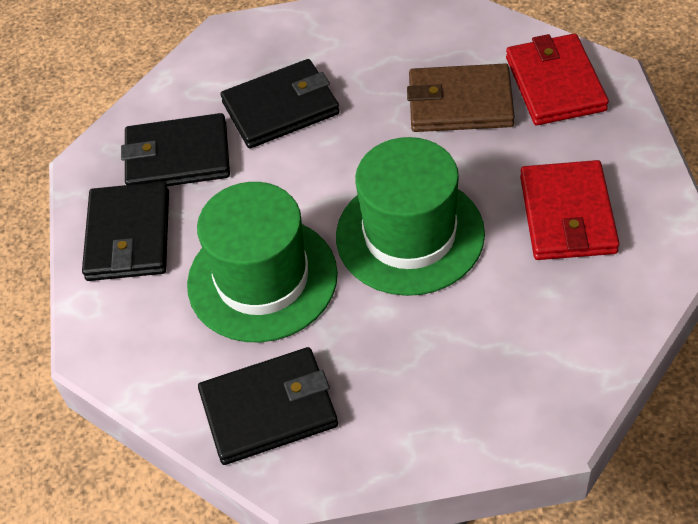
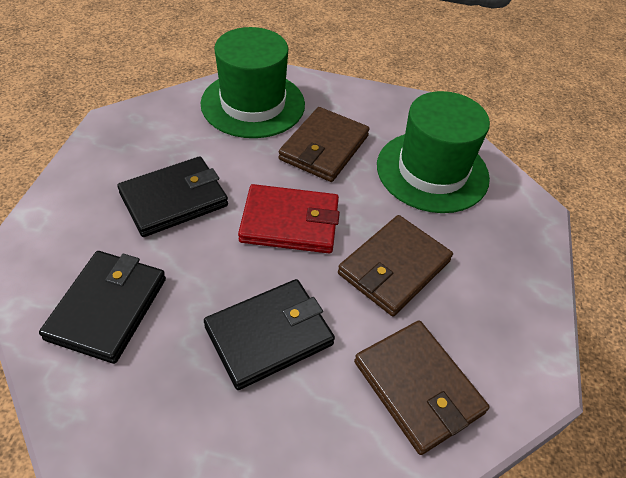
black wallet: 4 -> 3
brown wallet: 1 -> 3
red wallet: 2 -> 1

